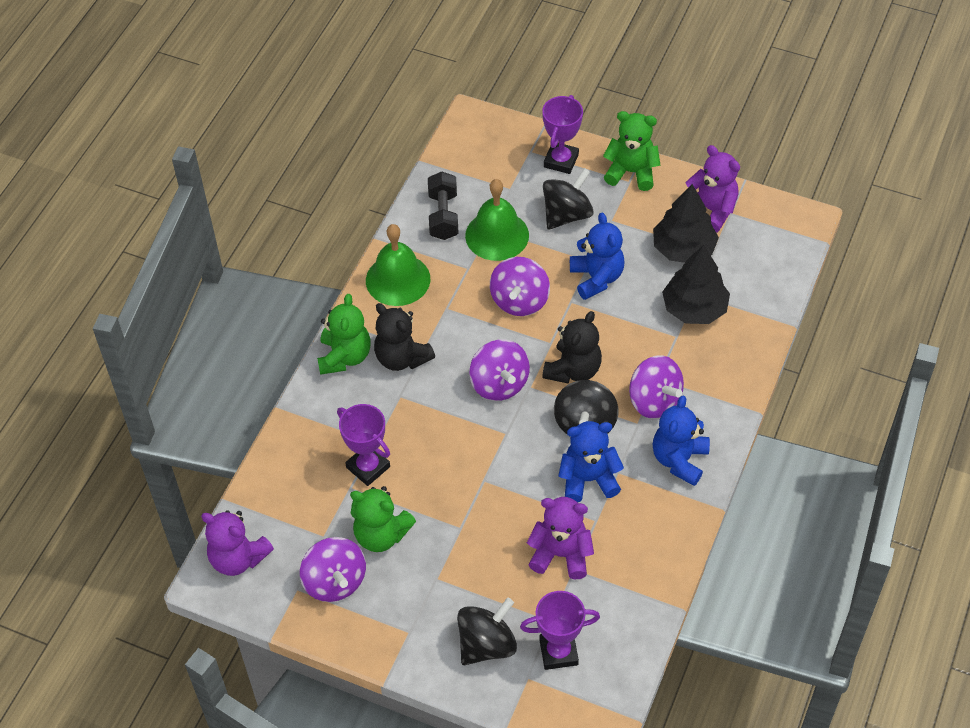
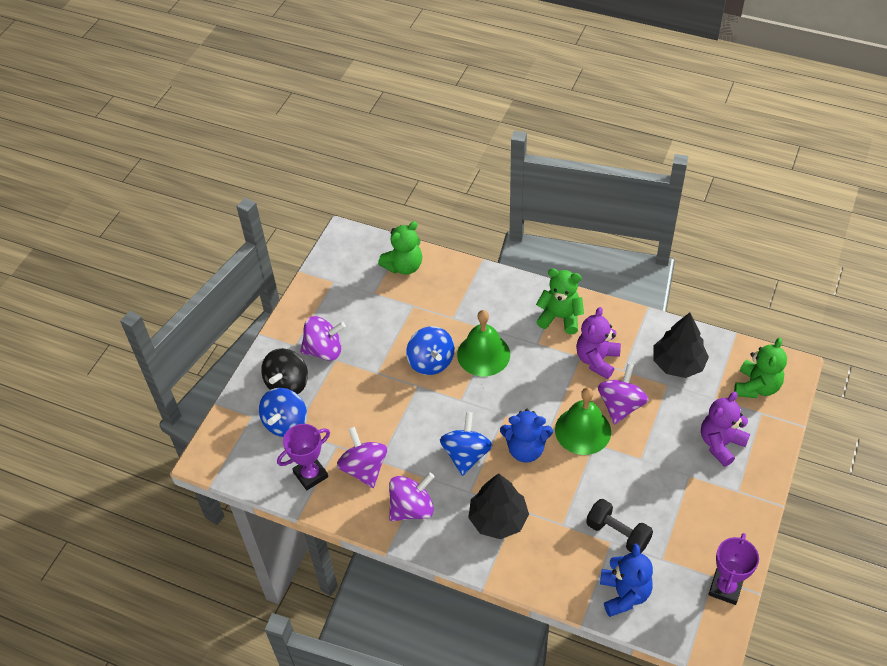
black spinning top: 3 -> 1
black teddy bear: 2 -> 0
blue spinning top: 0 -> 3
blue teddy bear: 3 -> 2
purple teddy bear: 3 -> 2
purple trophy: 3 -> 2

